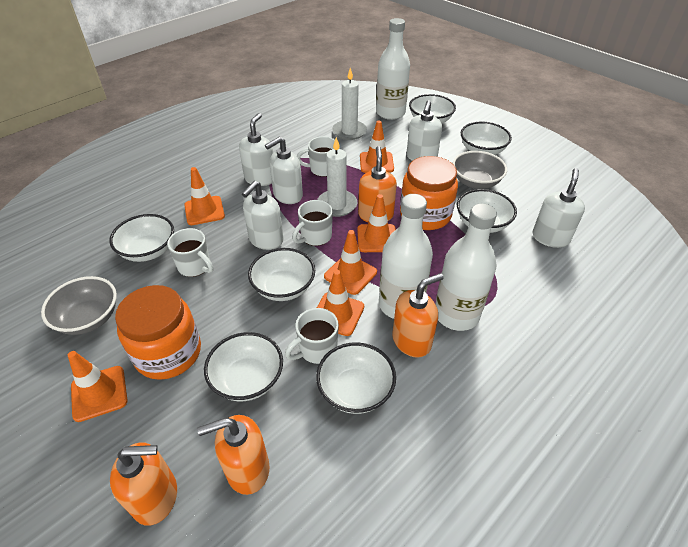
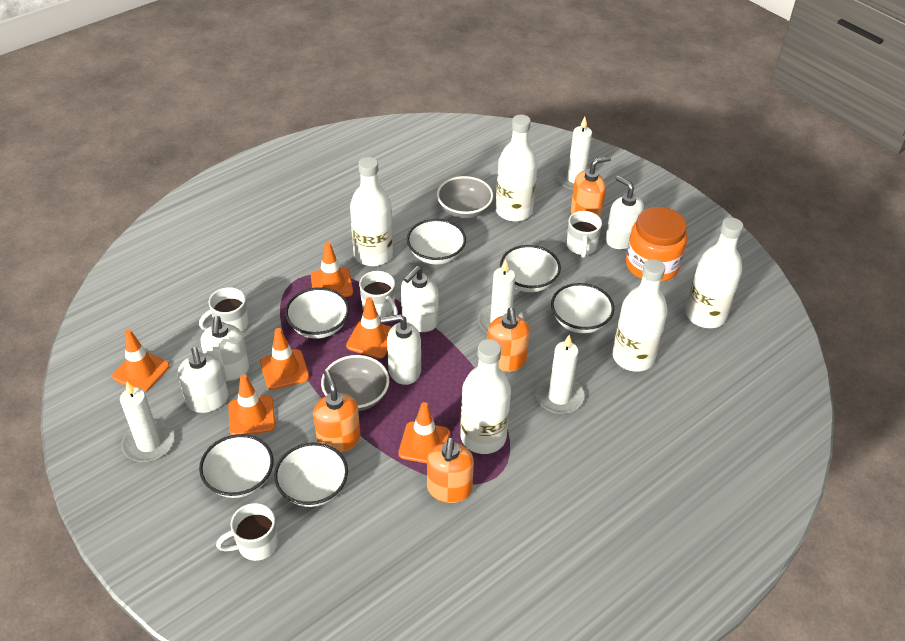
orange jar: 2 -> 1
white bottle: 3 -> 5
white bowl: 7 -> 6
white candle: 2 -> 4

